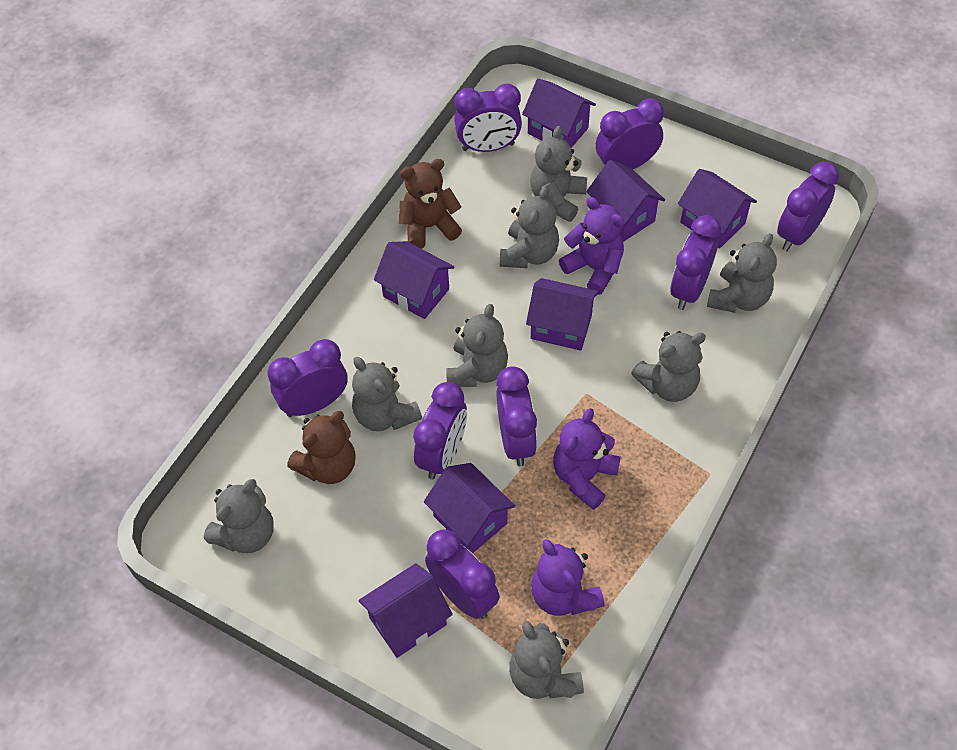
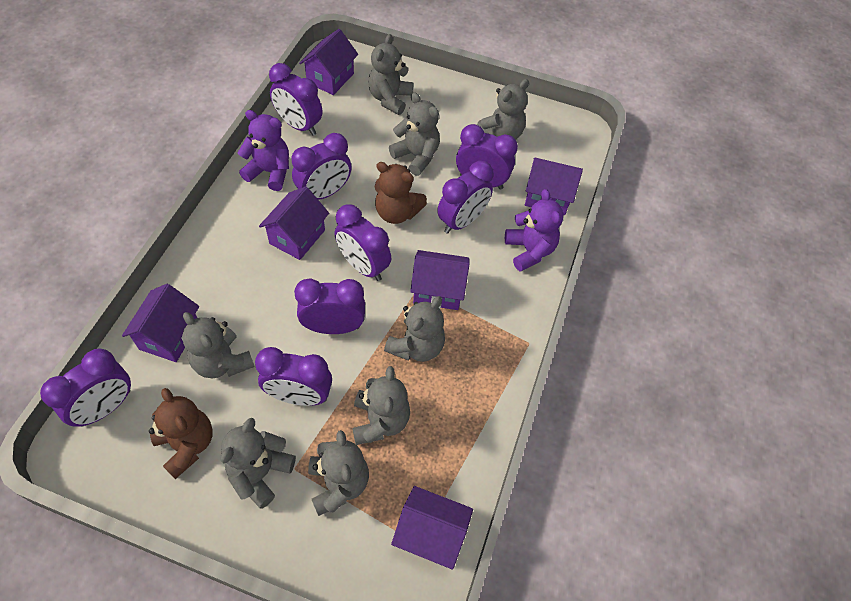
purple house: 7 -> 6
purple teddy bear: 3 -> 2

